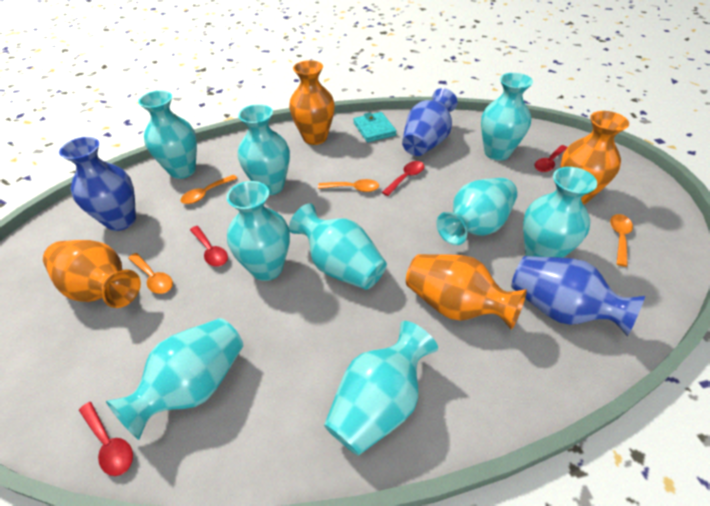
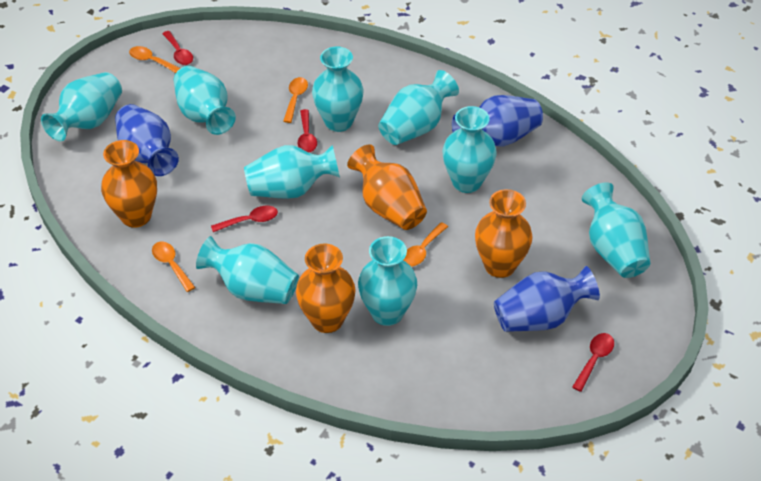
turquoise wallet: 1 -> 0

